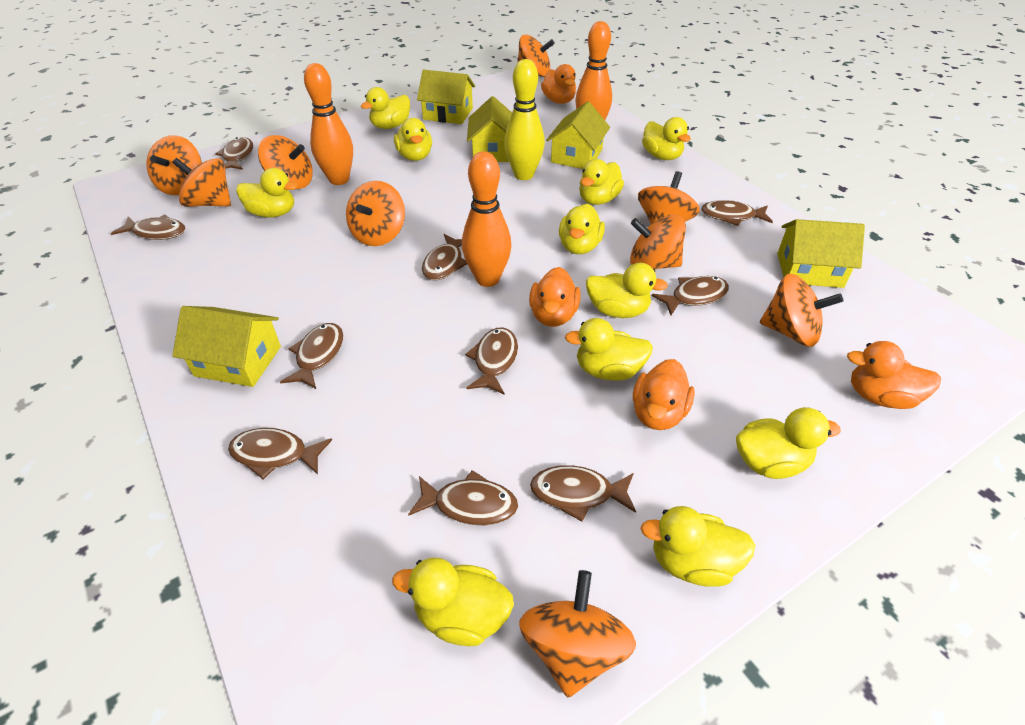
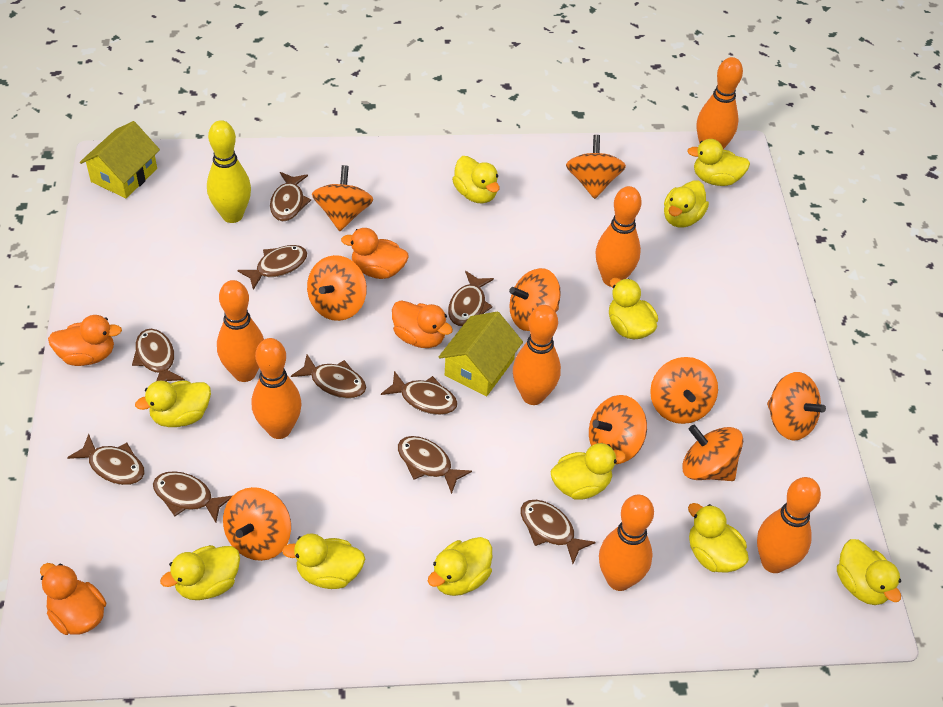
orange bowling pin: 3 -> 7
yellow house: 5 -> 2

